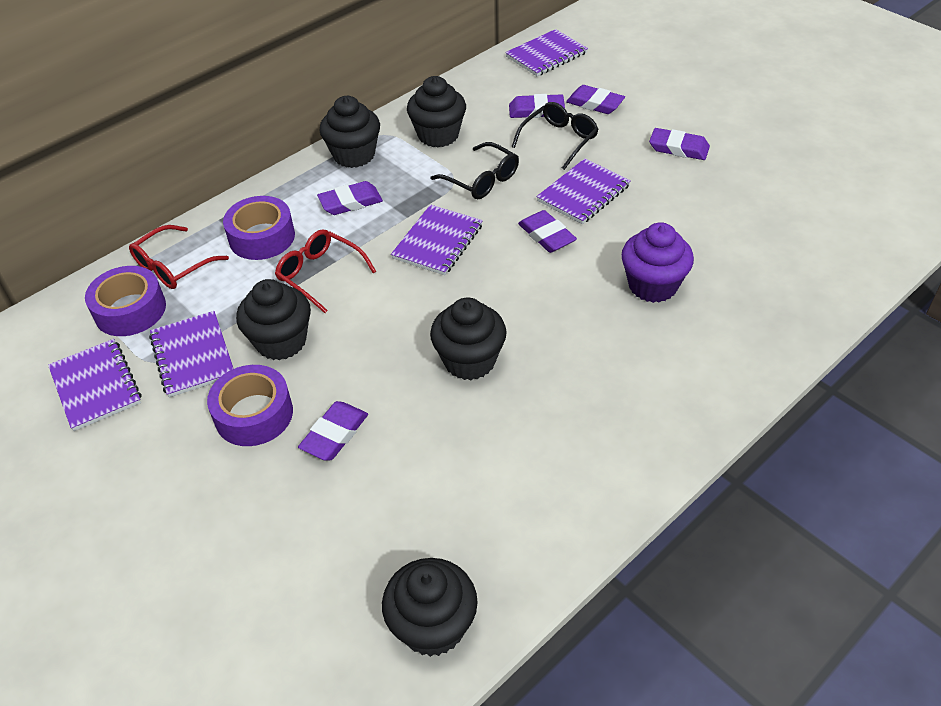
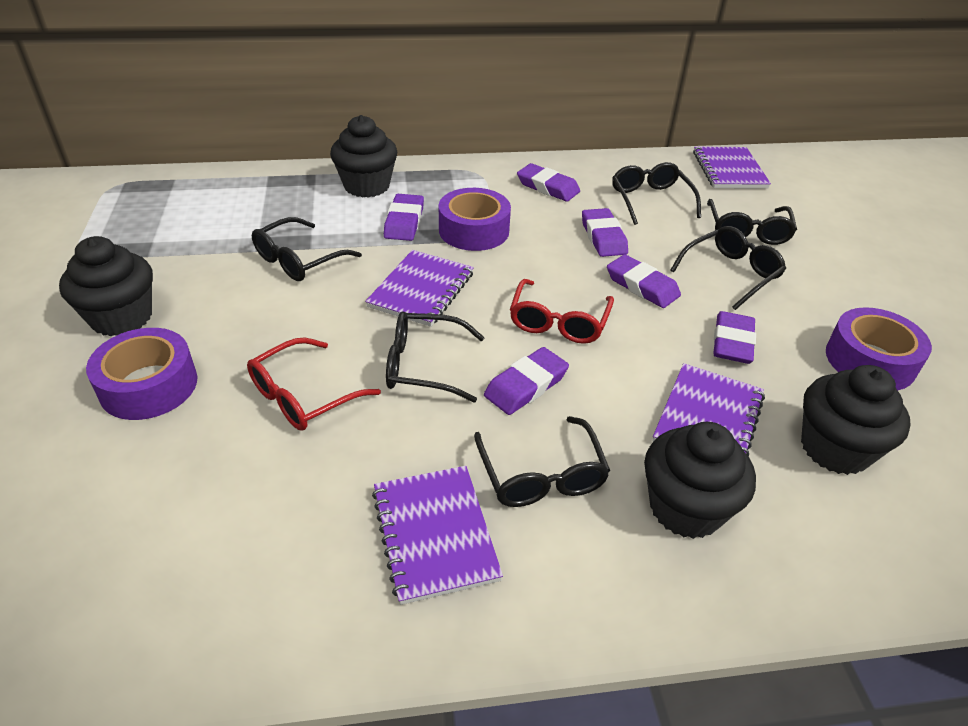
black cupcake: 5 -> 4
black glasses: 2 -> 6
purple cupcake: 1 -> 0
purple notebook: 5 -> 4

